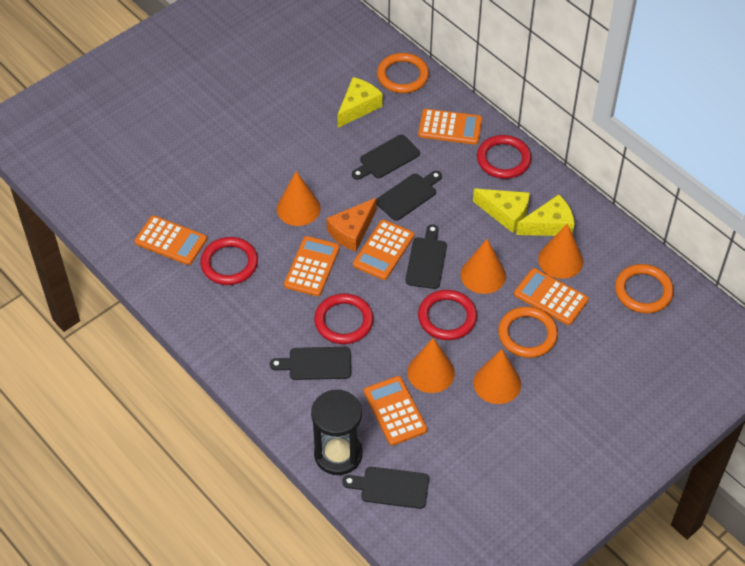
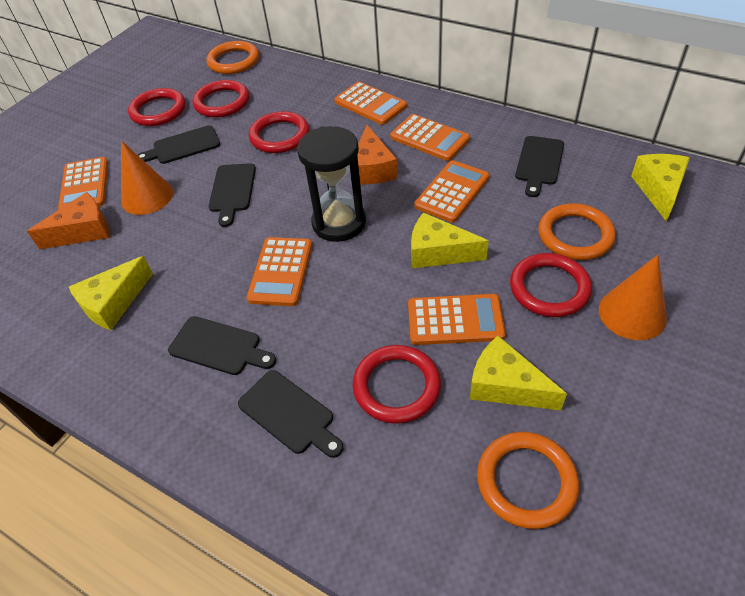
orange cheese: 1 -> 2
orange cone: 5 -> 2
red ring: 4 -> 5
yellow cheese: 3 -> 4

